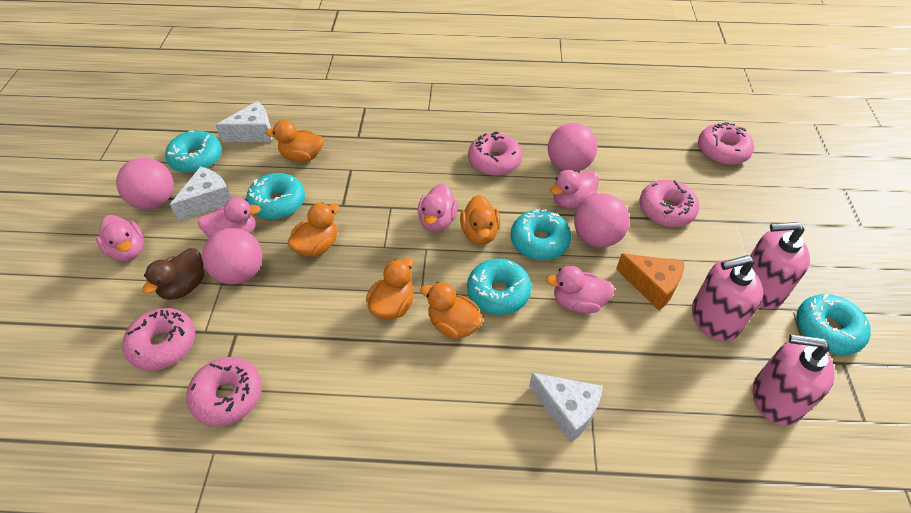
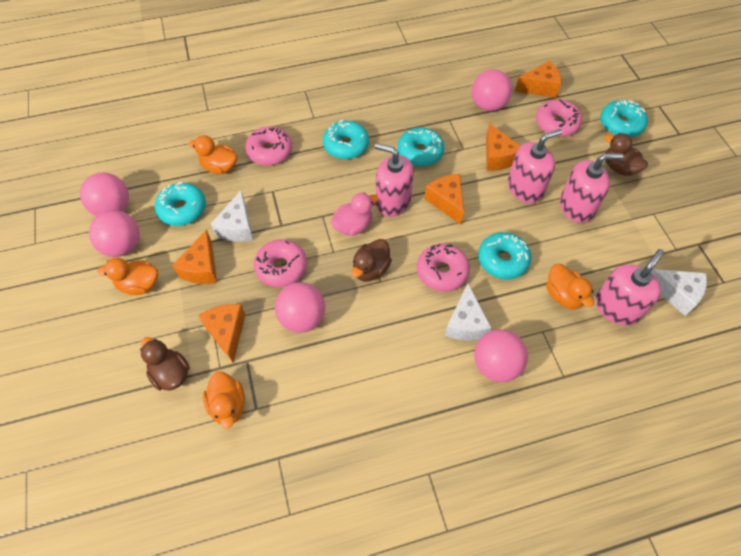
brown duck: 1 -> 3
orange cheese: 1 -> 5
orange duck: 5 -> 4
pink ball: 4 -> 5
pink donut: 5 -> 4
pink duck: 5 -> 1
pink soap dispenser: 3 -> 4

